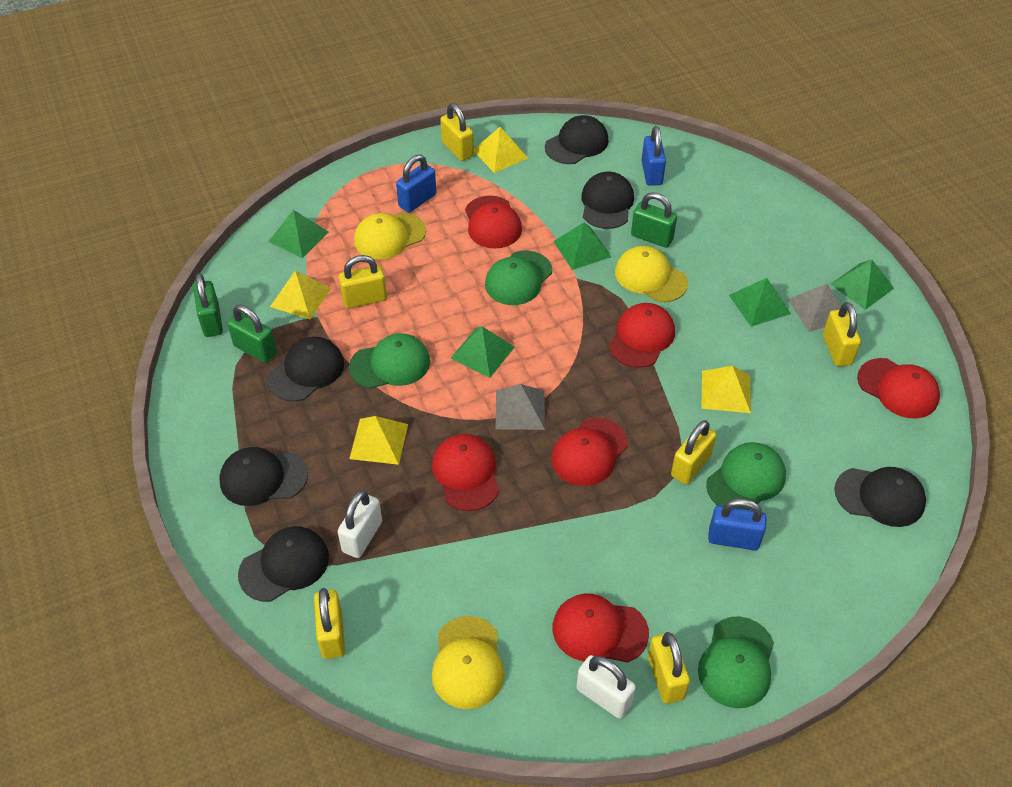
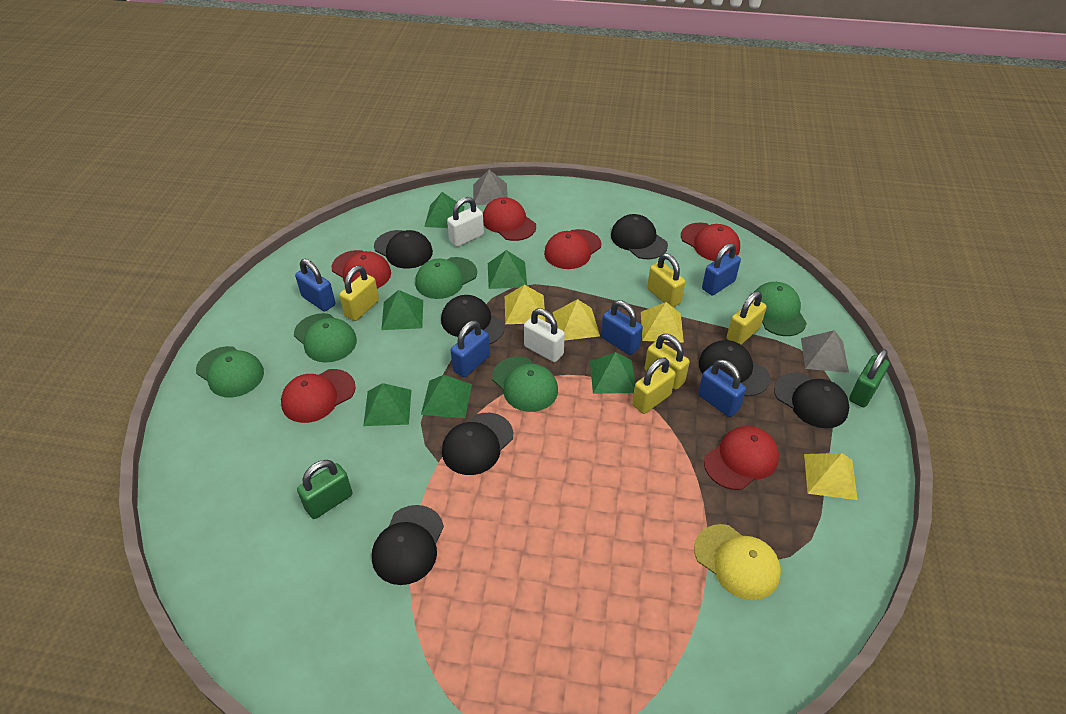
black cap: 6 -> 7
blue padlock: 3 -> 5
green cap: 4 -> 5
green padlock: 3 -> 2
green pyramid: 5 -> 6
yellow cap: 3 -> 1
yellow padlock: 6 -> 5

